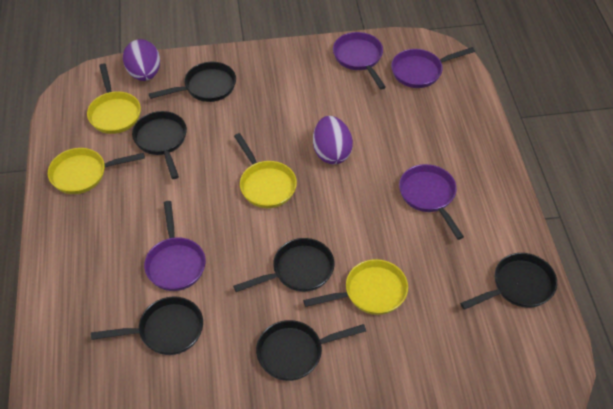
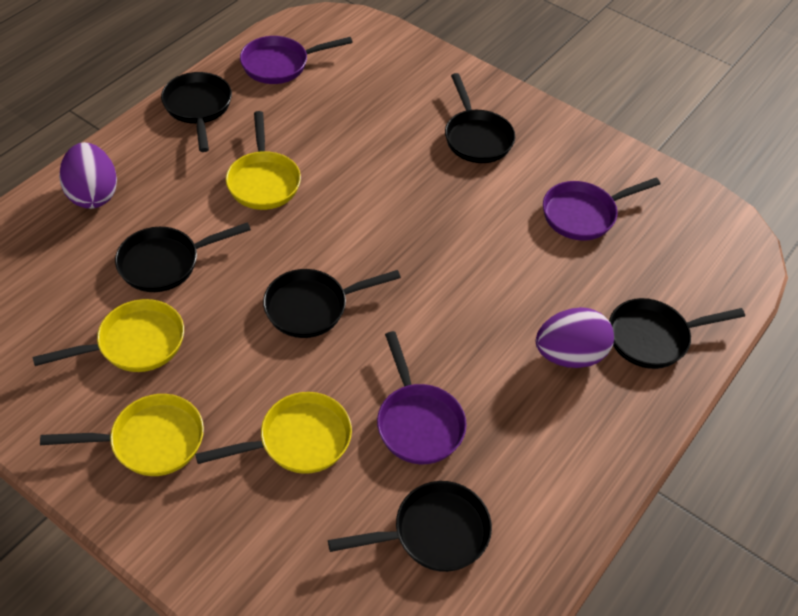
purple pan: 4 -> 3

